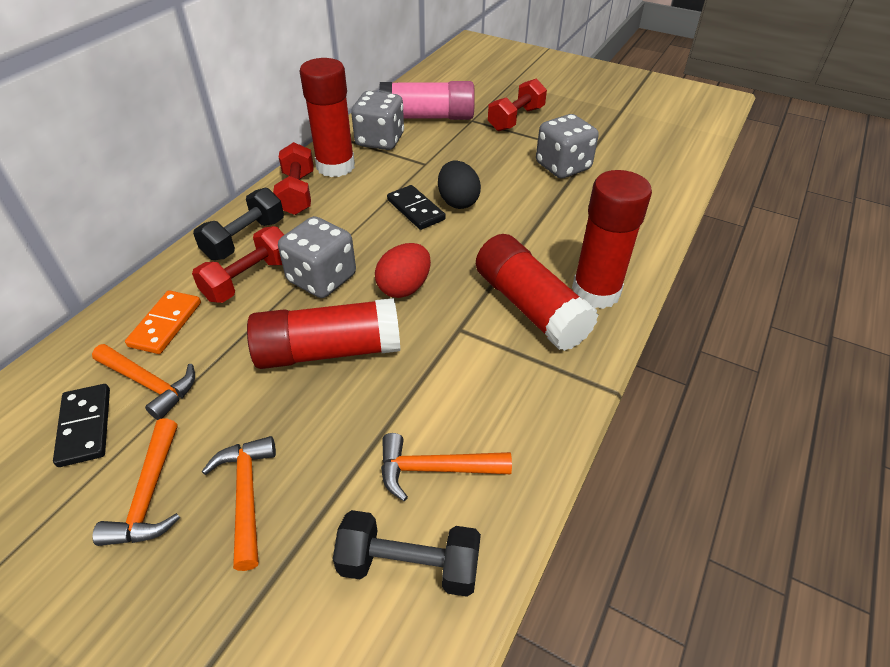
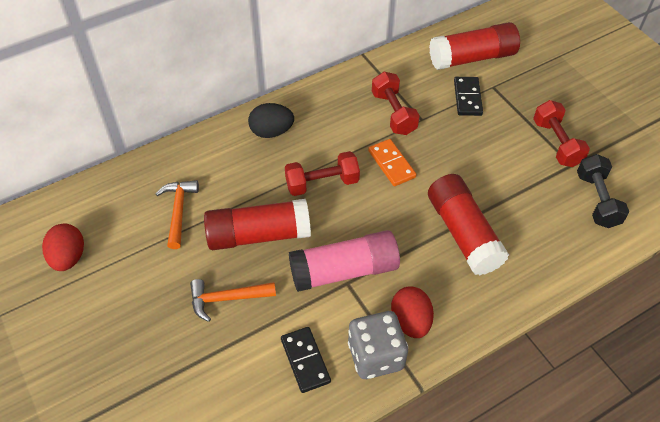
black dumbbell: 2 -> 1
grey dice: 3 -> 1
orange hammer: 4 -> 2
red egg: 1 -> 2
red glue stick: 4 -> 3

